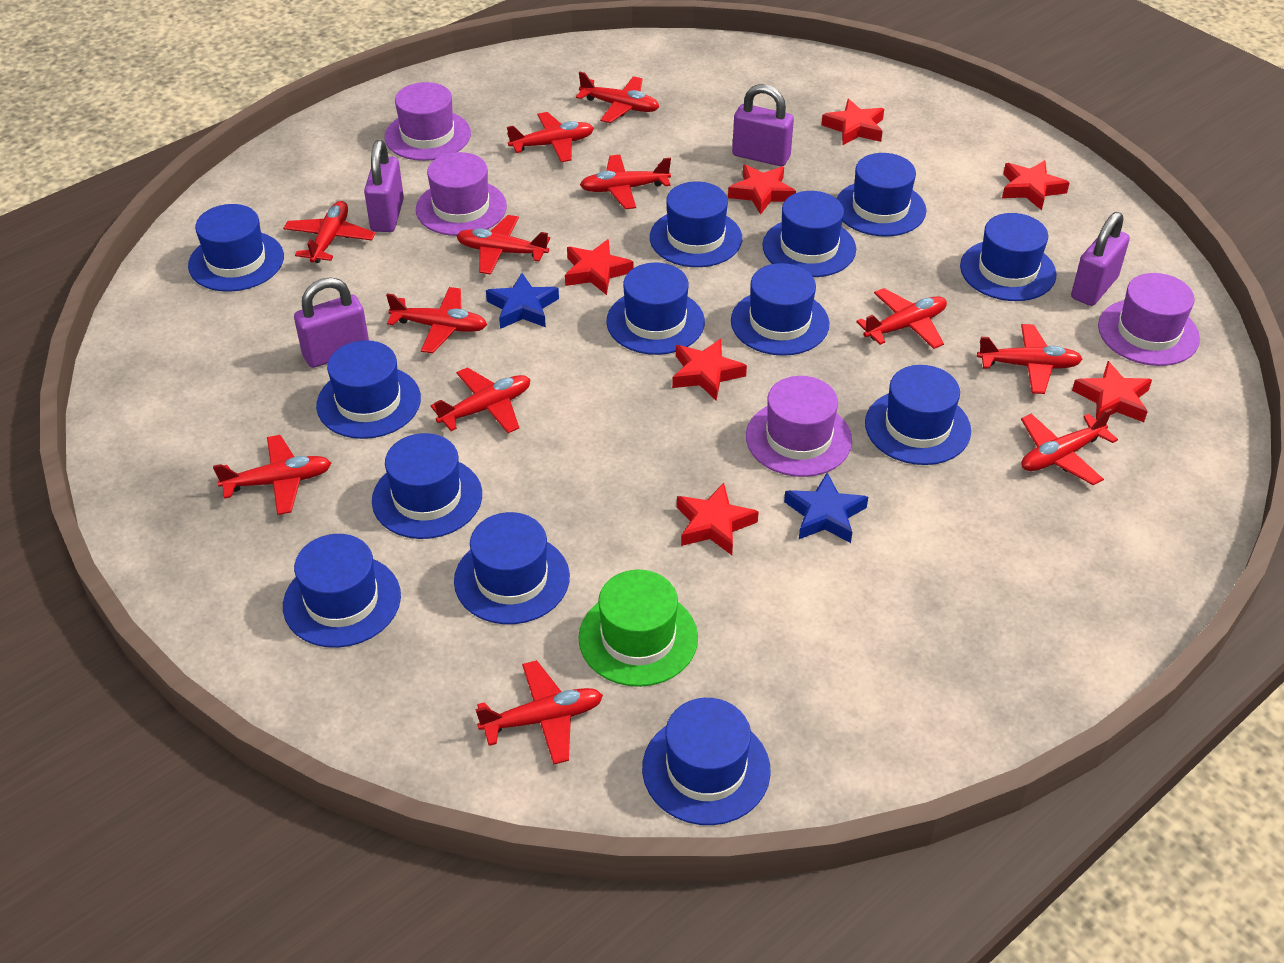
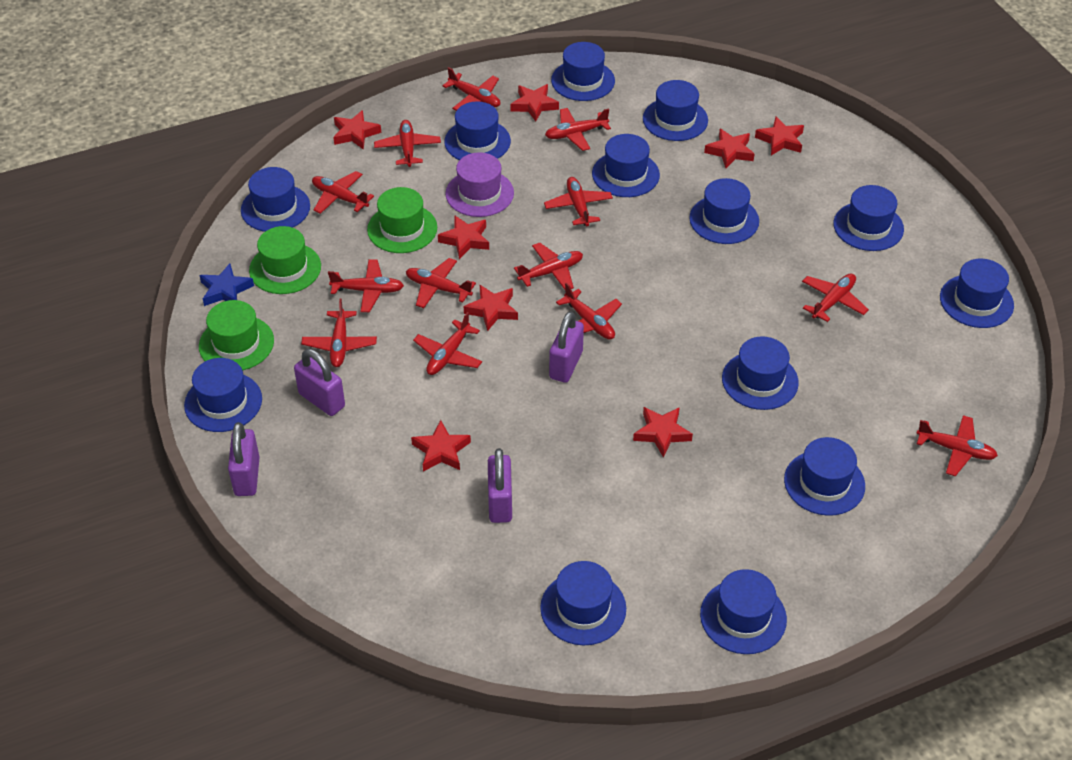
blue star: 2 -> 1
green hat: 1 -> 3
purple hat: 4 -> 1
red plane: 12 -> 13
red star: 7 -> 8

